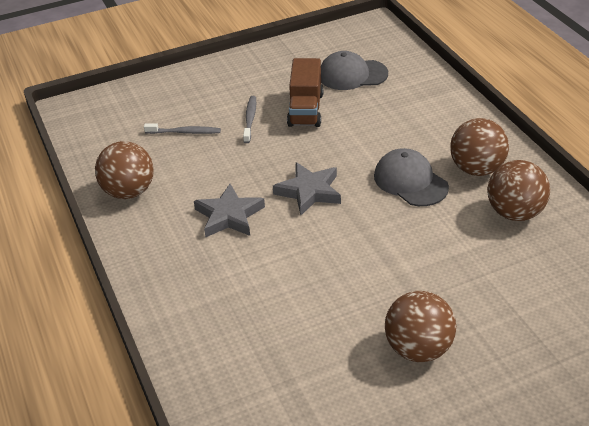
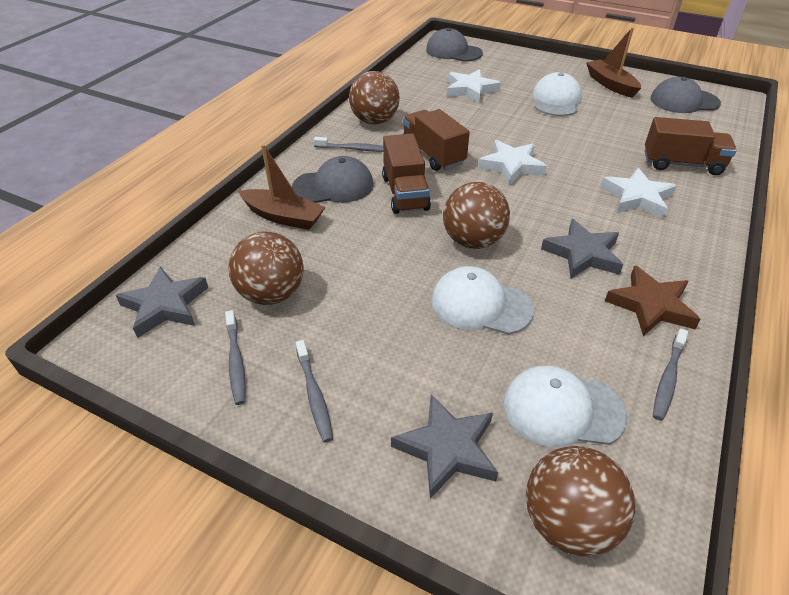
brown boat: 0 -> 2
brown star: 0 -> 1
brown truck: 1 -> 3
grey cap: 2 -> 3
grey star: 2 -> 3
grey toothbrush: 2 -> 4
white cap: 0 -> 3
white star: 0 -> 3

